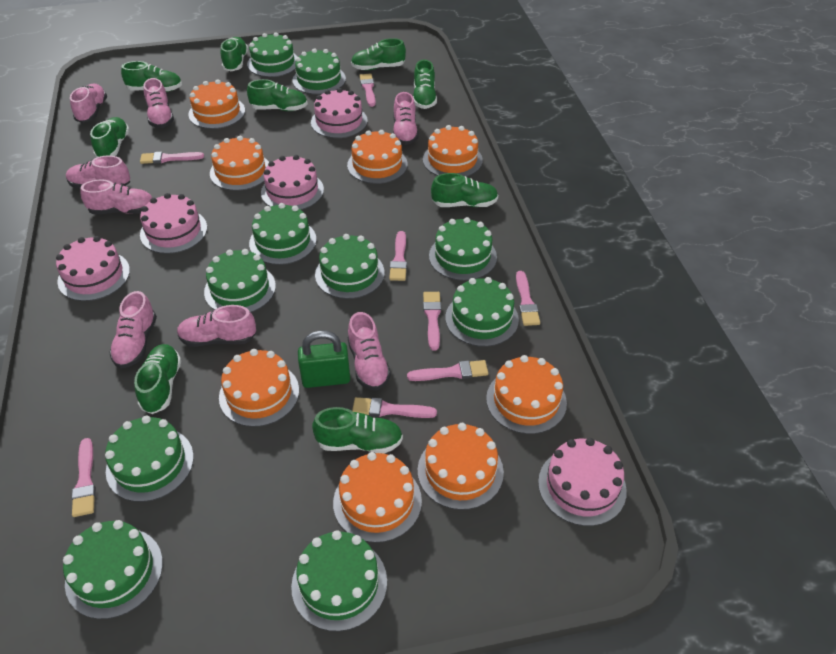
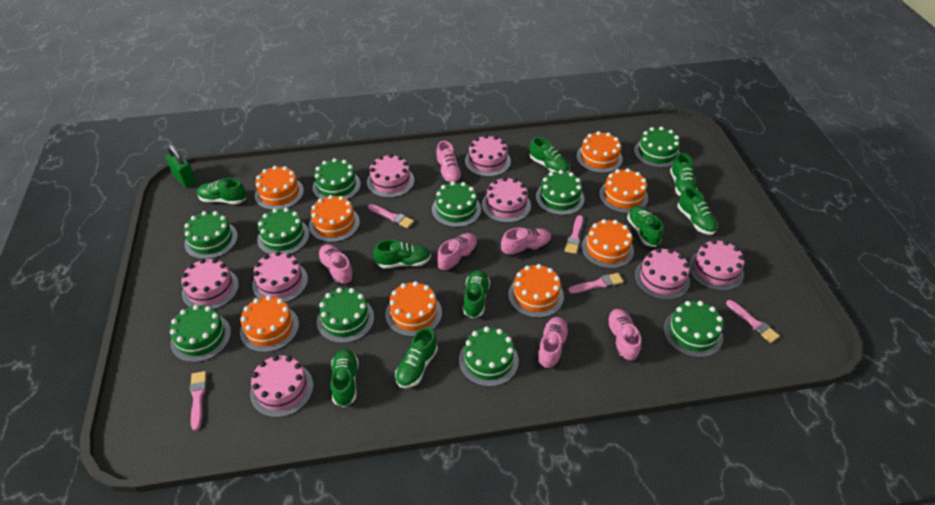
pink brush: 8 -> 5
pink cake: 5 -> 8
pink shoe: 8 -> 6

